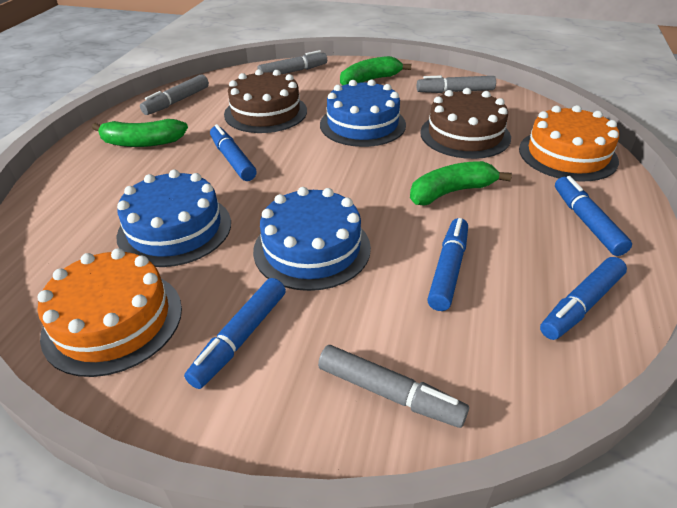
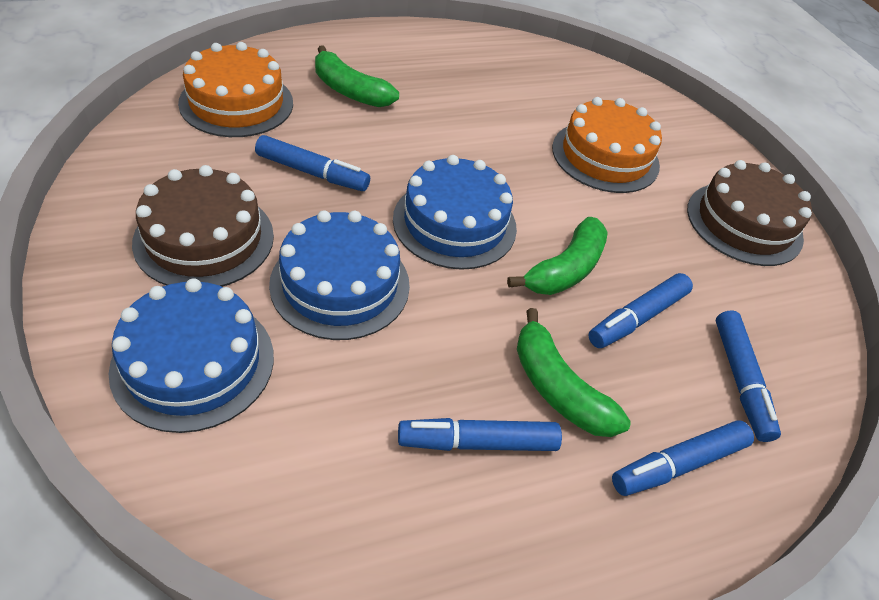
grey marker: 4 -> 0

